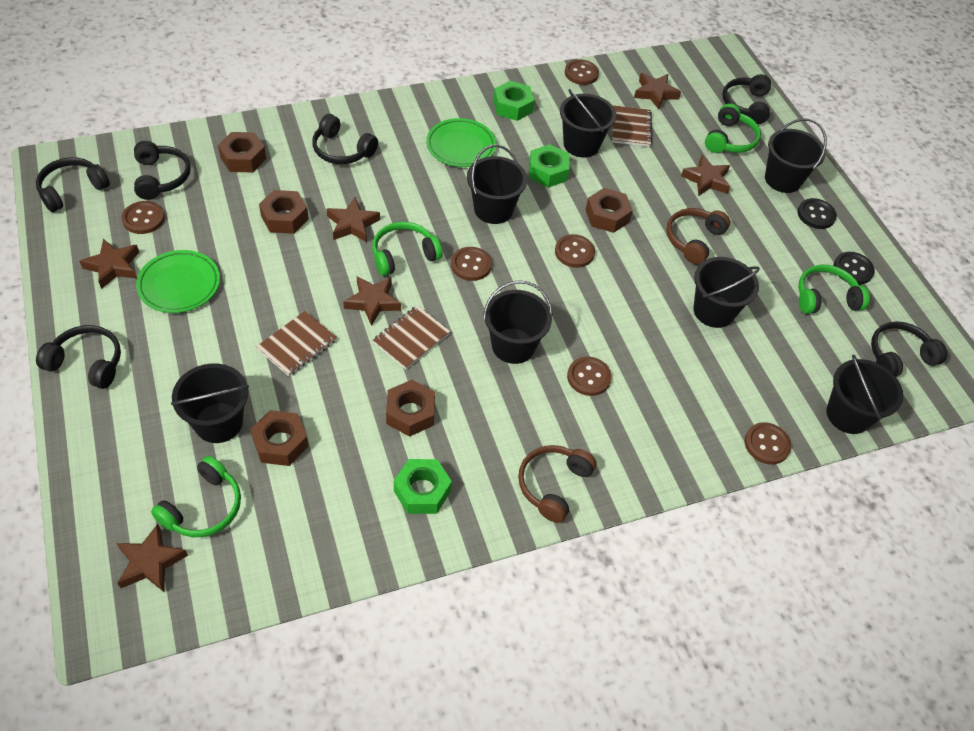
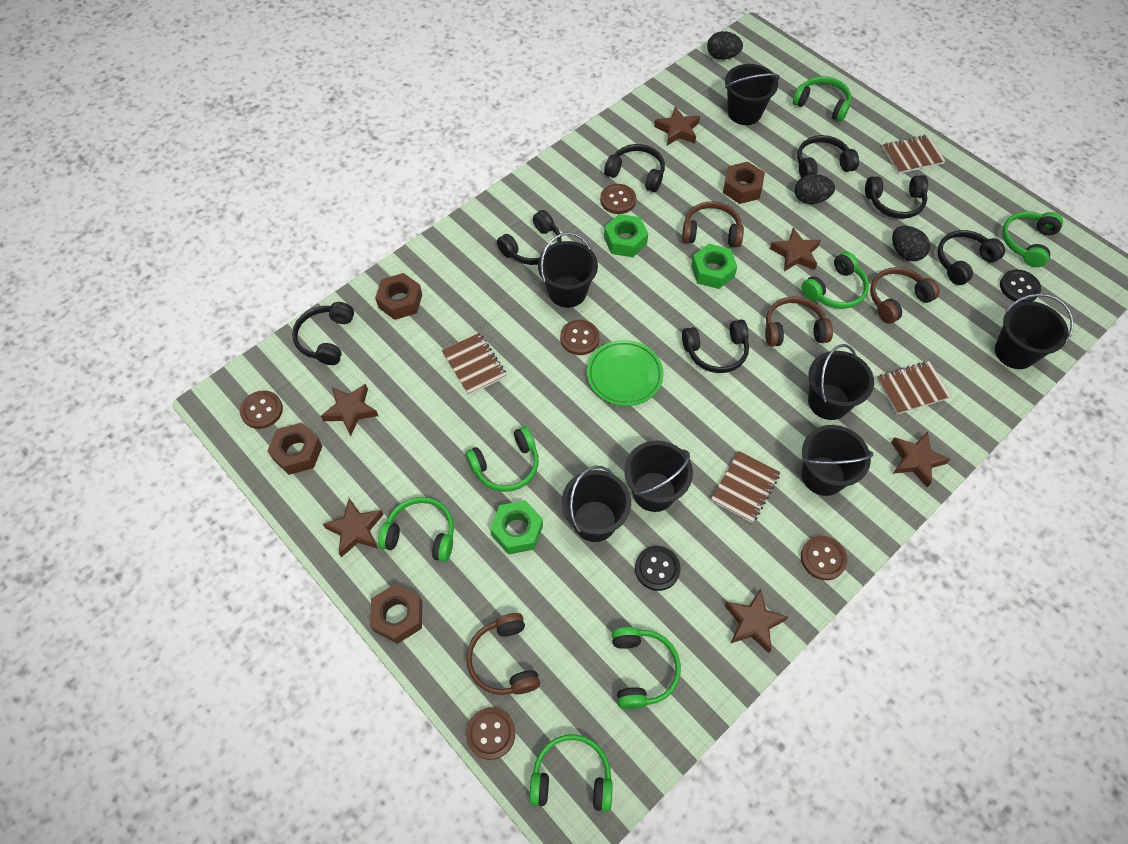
black egg: 0 -> 3
black headphones: 6 -> 7
brown button: 6 -> 5
brown headphones: 2 -> 4
brown notebook: 3 -> 4
brown nut: 5 -> 4
green headphones: 4 -> 7
green plate: 2 -> 1

